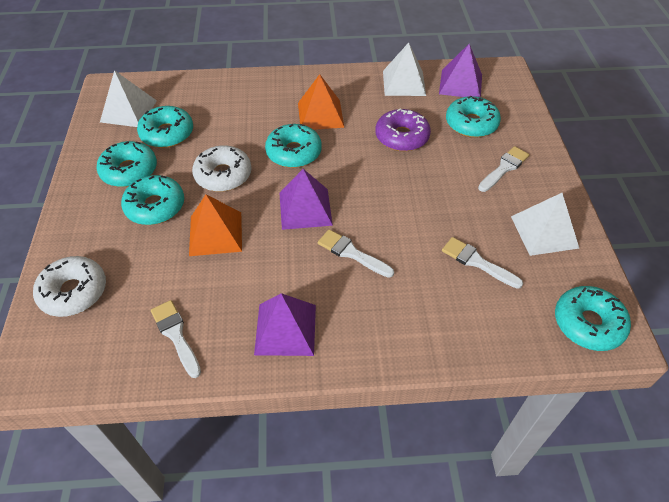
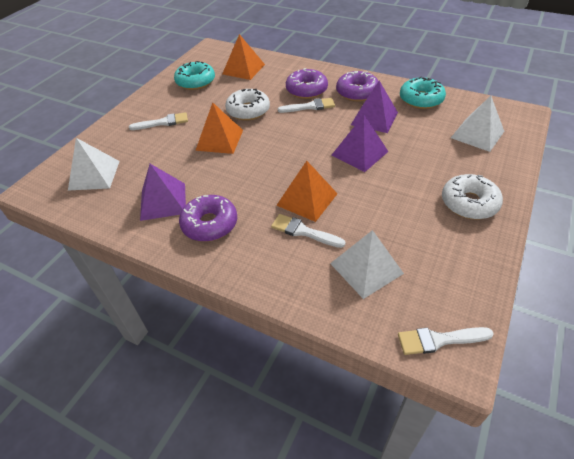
orange pyramid: 2 -> 3
purple donut: 1 -> 3
turquoise donut: 6 -> 2

